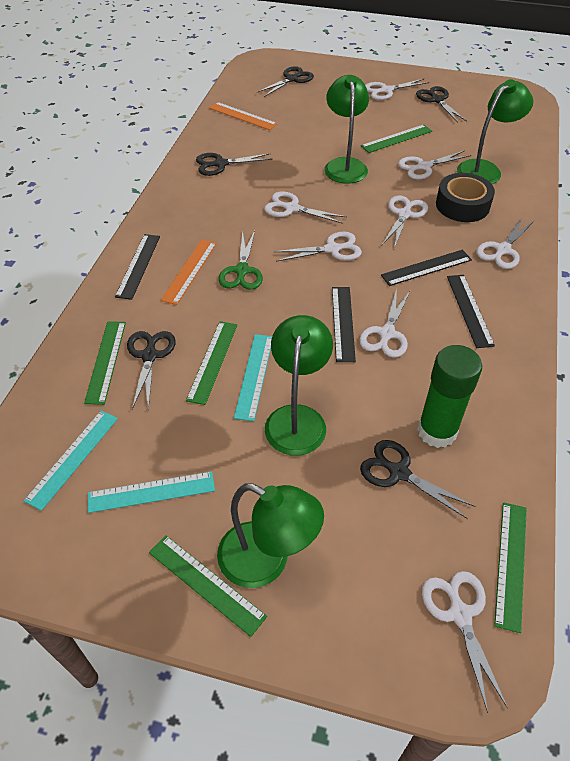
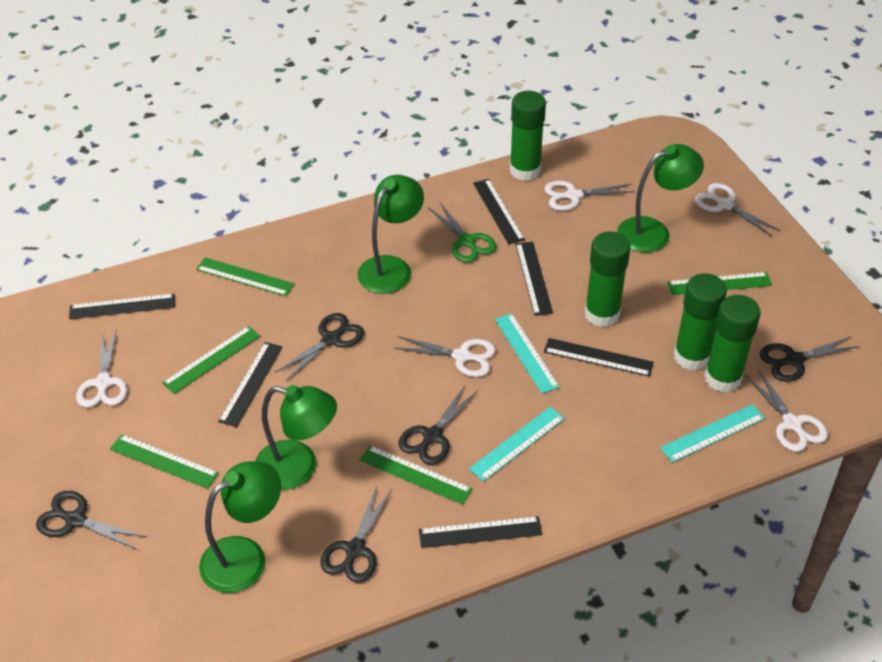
black ruler: 4 -> 6
black tape: 1 -> 0
green glue stick: 1 -> 4
orange ruler: 2 -> 0
white scissors: 8 -> 5

